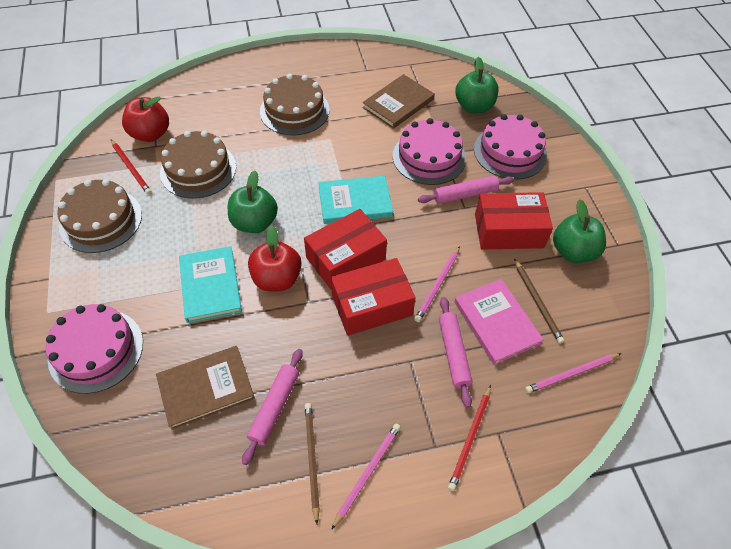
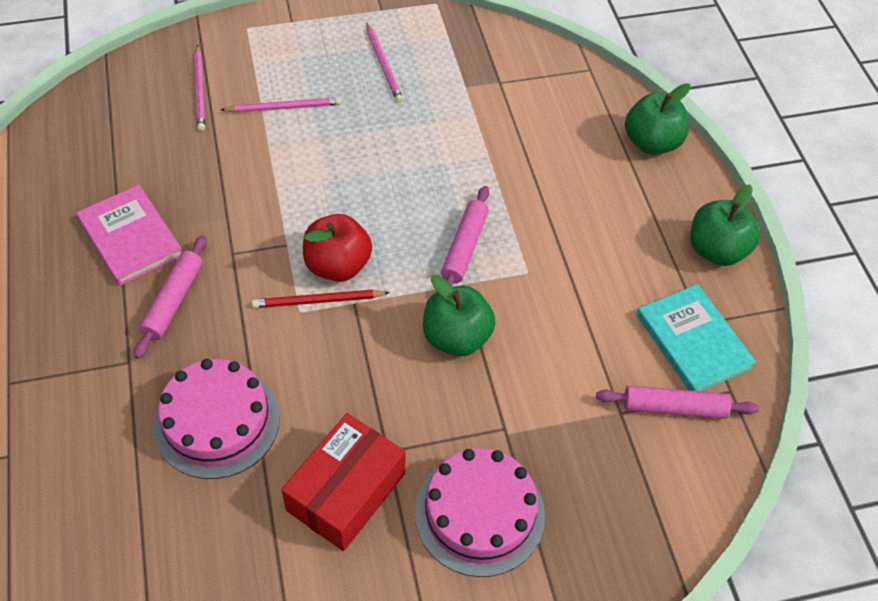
brown book: 2 -> 0
brown cake: 3 -> 0
brown pencil: 2 -> 0
pink cake: 3 -> 2
red apple: 2 -> 1
red box: 3 -> 1
red pencil: 2 -> 1
turquoise book: 2 -> 1

